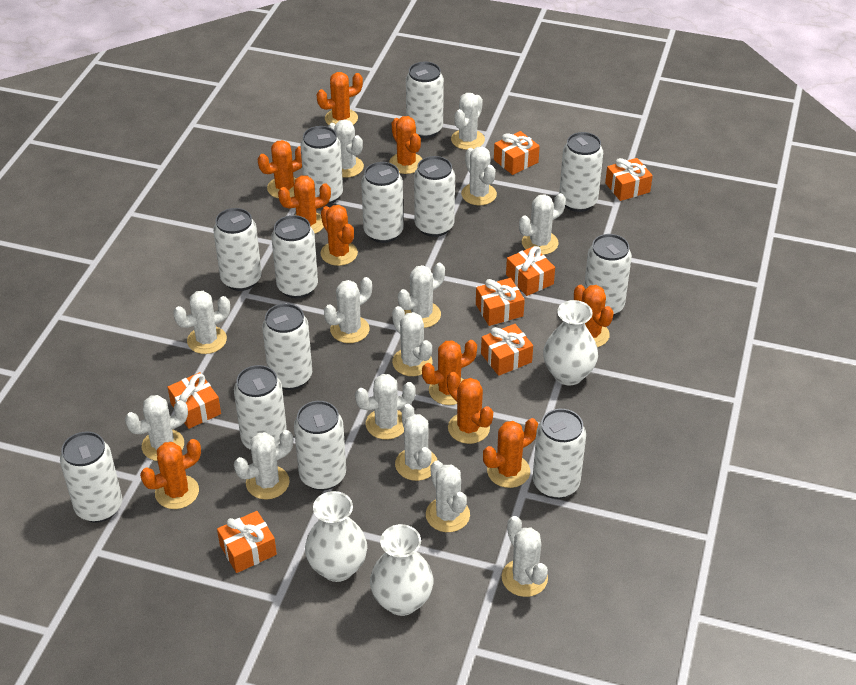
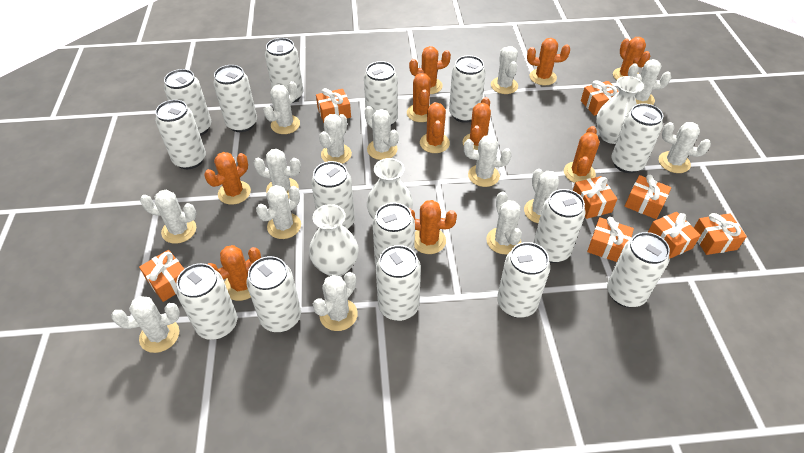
orange gift: 7 -> 8
white can: 13 -> 15

